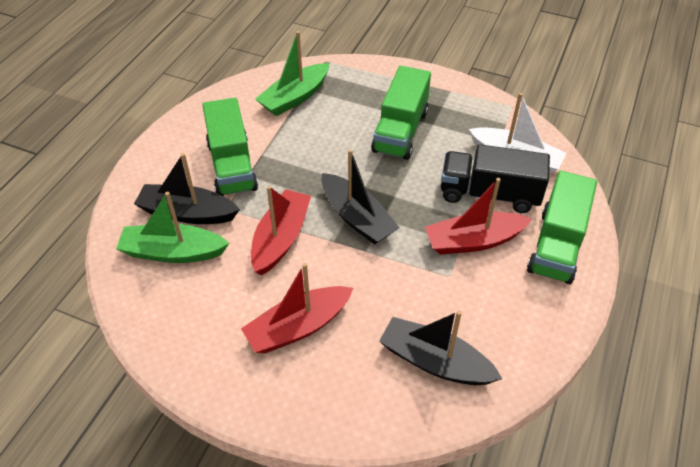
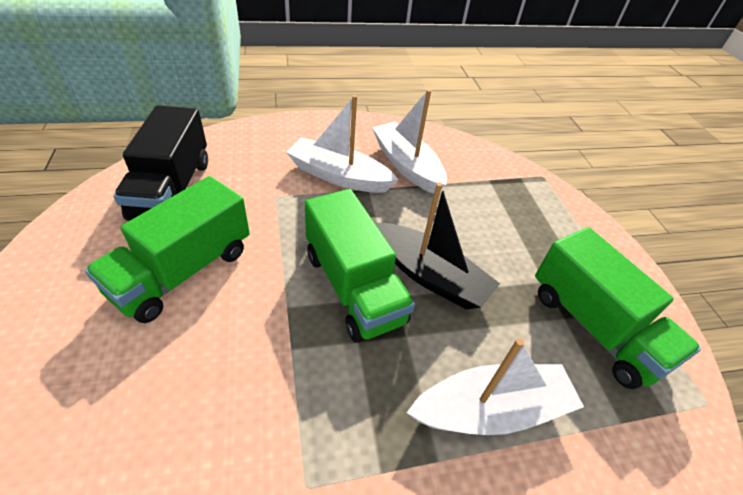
black boat: 3 -> 1
green boat: 2 -> 0
red boat: 3 -> 0
white boat: 1 -> 3

